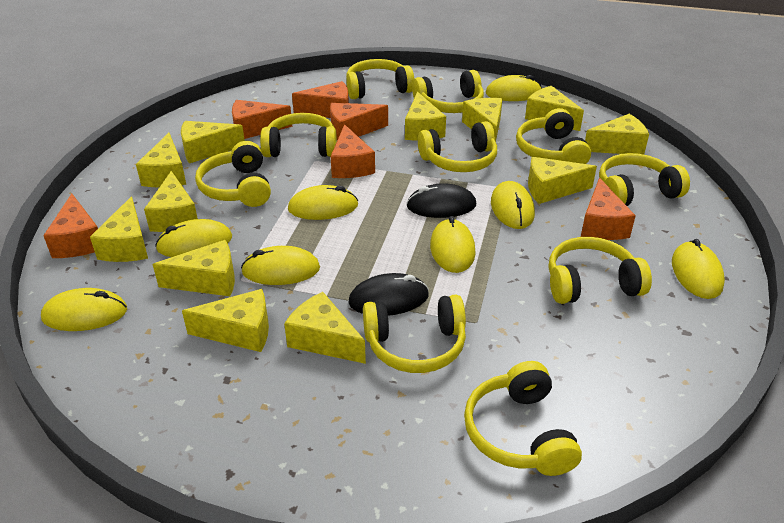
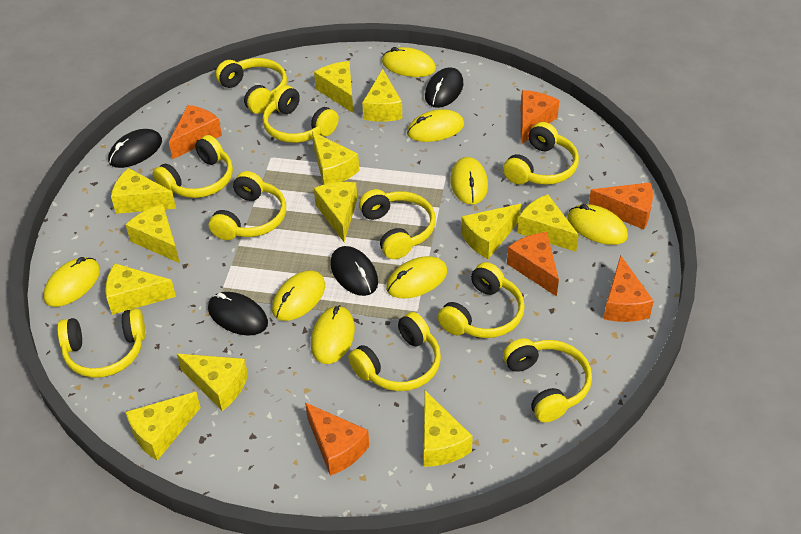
black mouse: 2 -> 4

